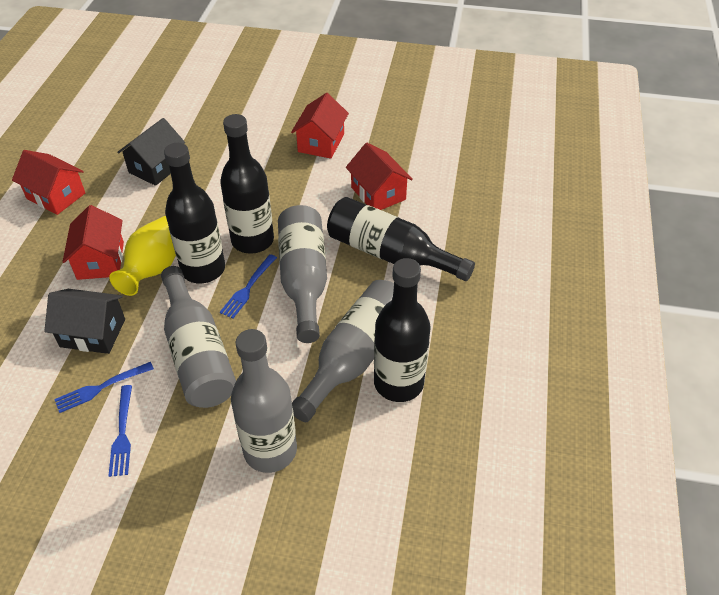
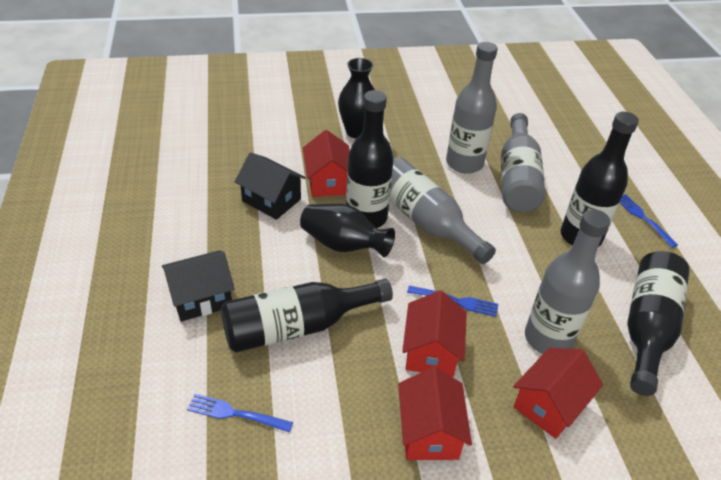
black vase: 0 -> 2
yellow vase: 1 -> 0

